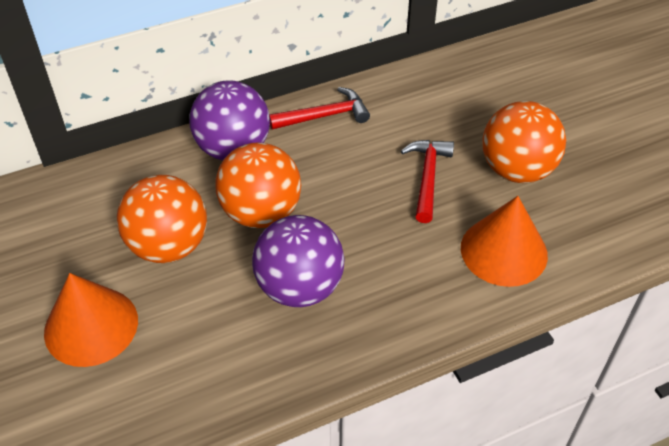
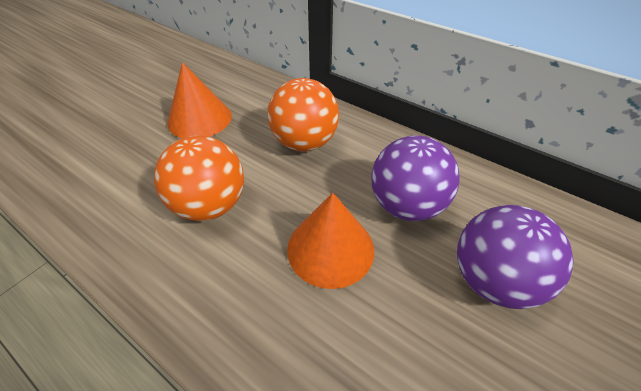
orange ball: 3 -> 2
red hammer: 2 -> 0

